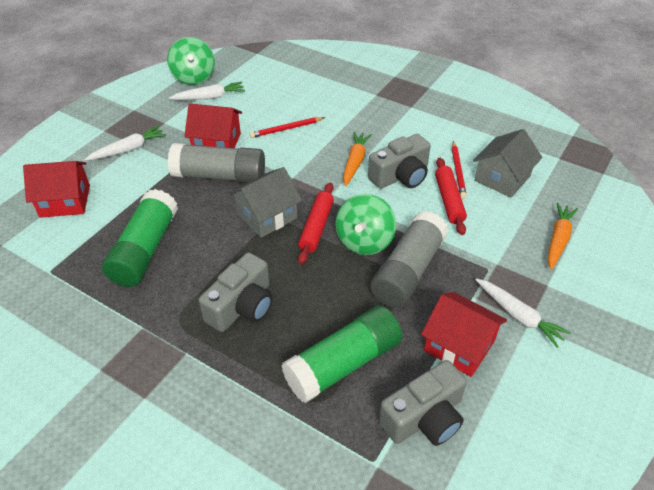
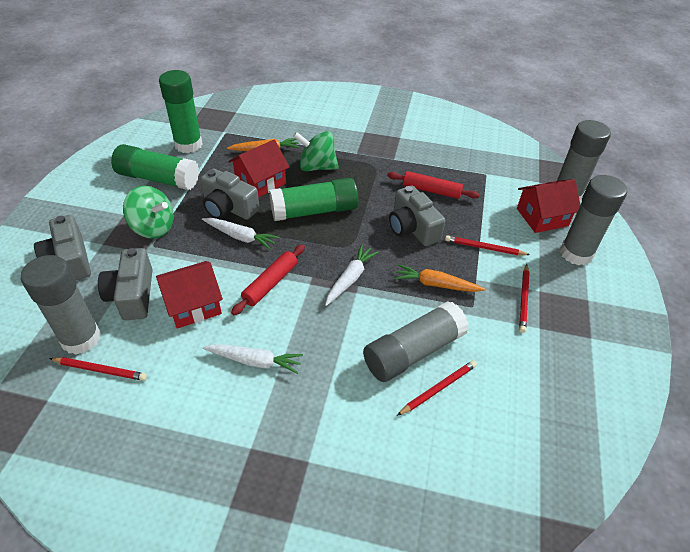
green glue stick: 2 -> 3
grey camera: 3 -> 4
grey glue stick: 2 -> 4
grey house: 2 -> 0
red pencil: 2 -> 4

